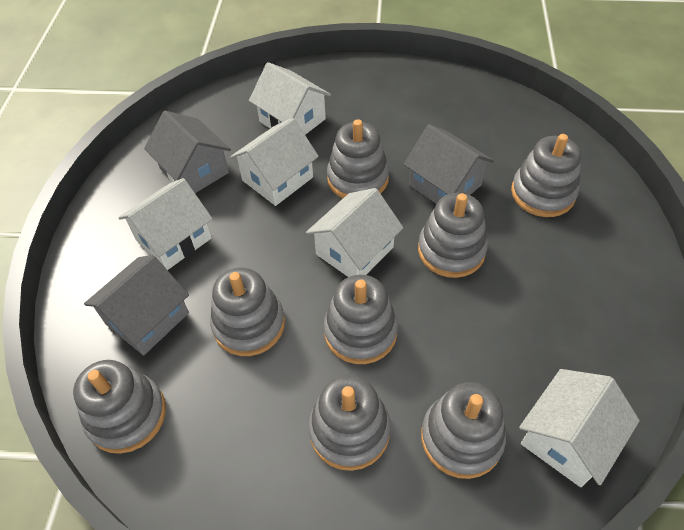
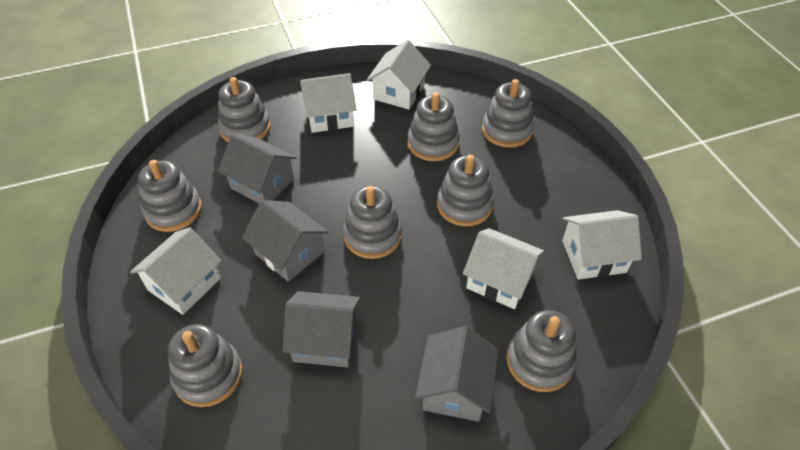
grey house: 3 -> 4

